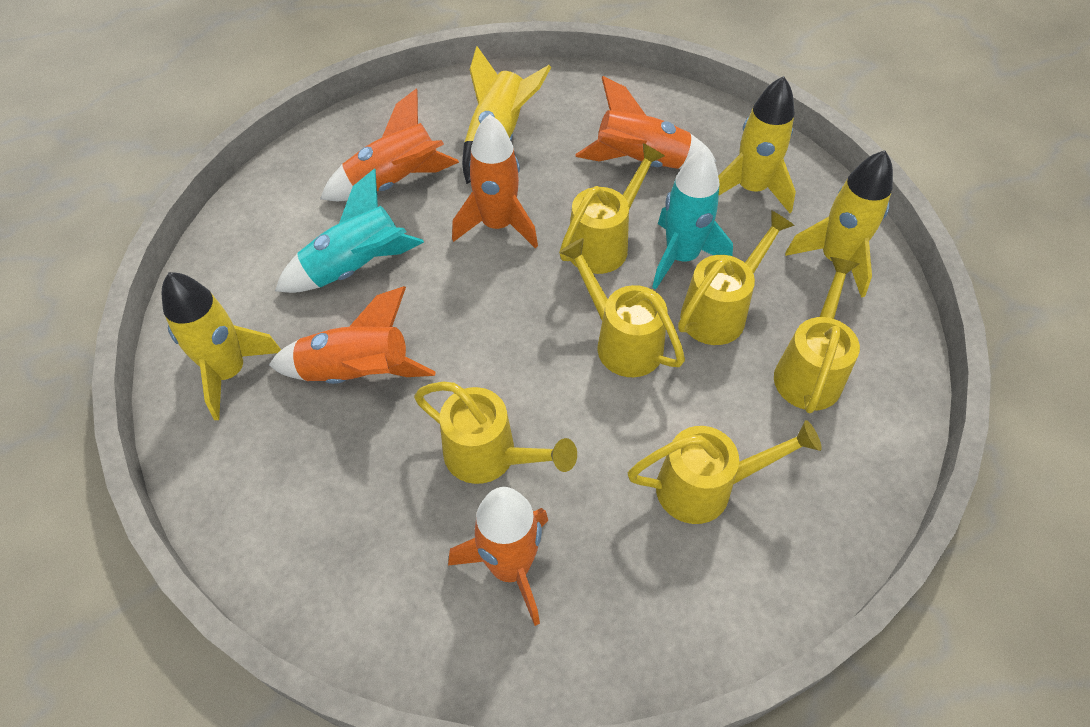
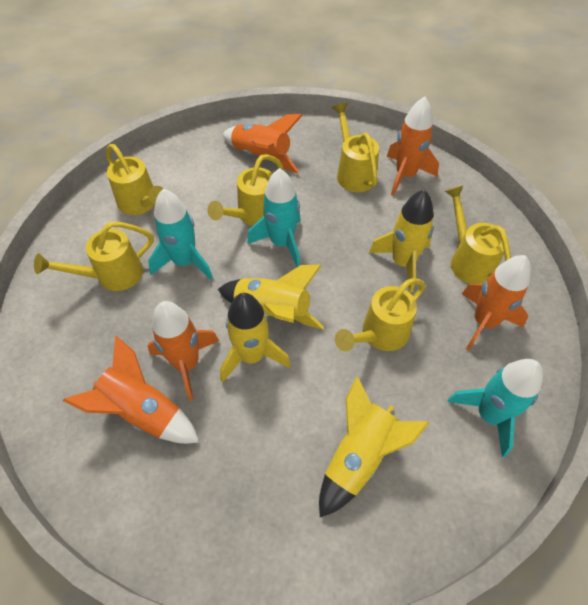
turquoise rocket: 2 -> 3

